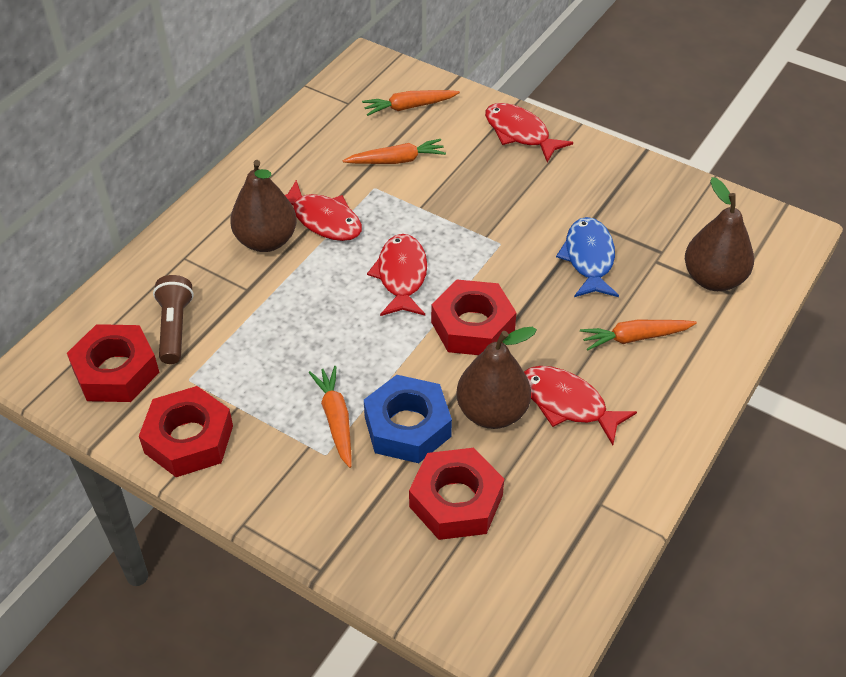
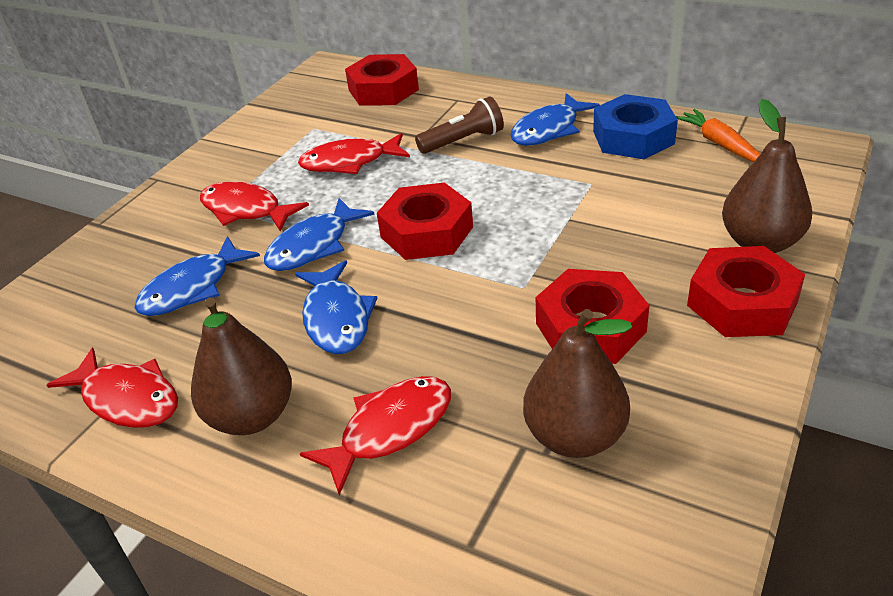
blue fish: 1 -> 4
orange carrot: 4 -> 1

